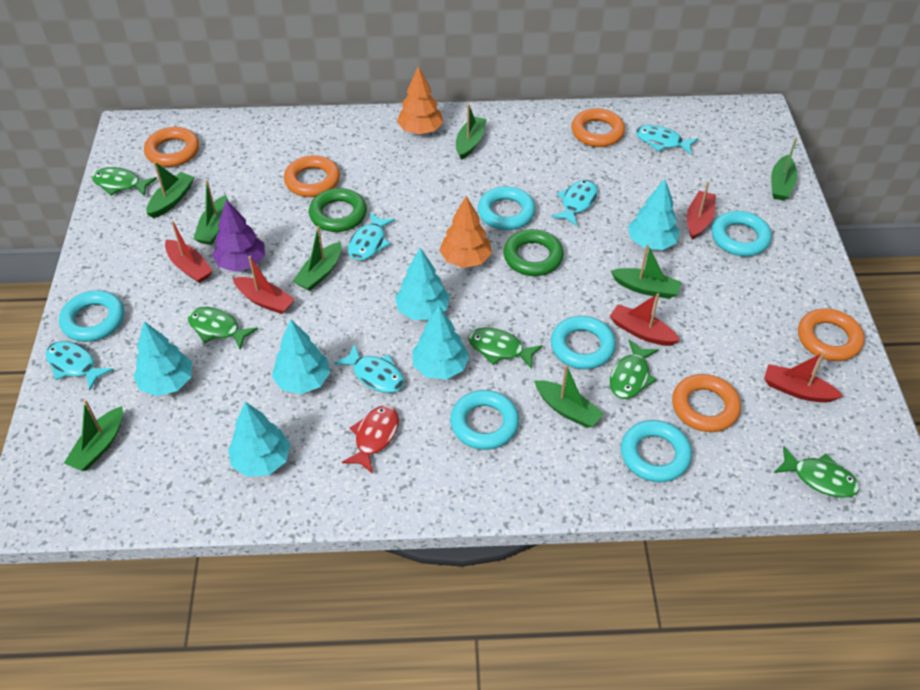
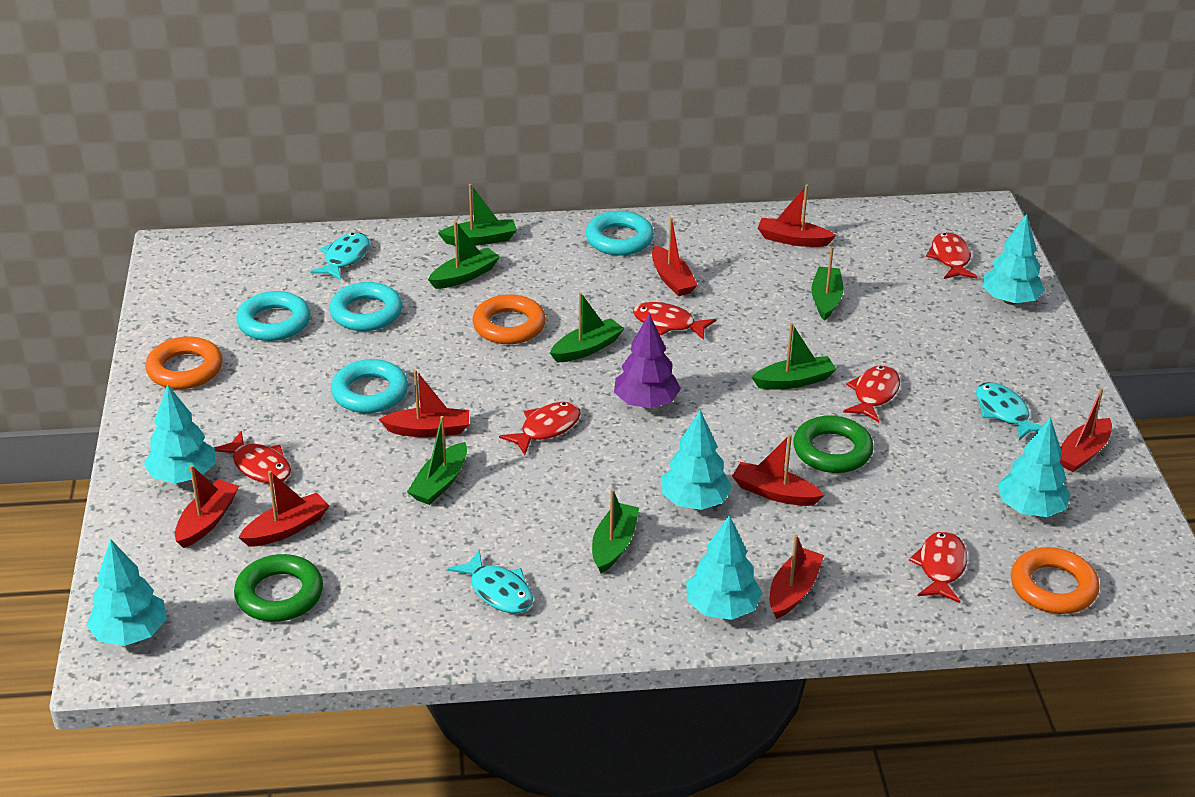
green boat: 8 -> 7
green fish: 5 -> 0
orange ring: 5 -> 3
orange tree: 2 -> 0
red boat: 5 -> 8
red fish: 1 -> 6
turquoise fish: 5 -> 3
turquoise ring: 6 -> 4

